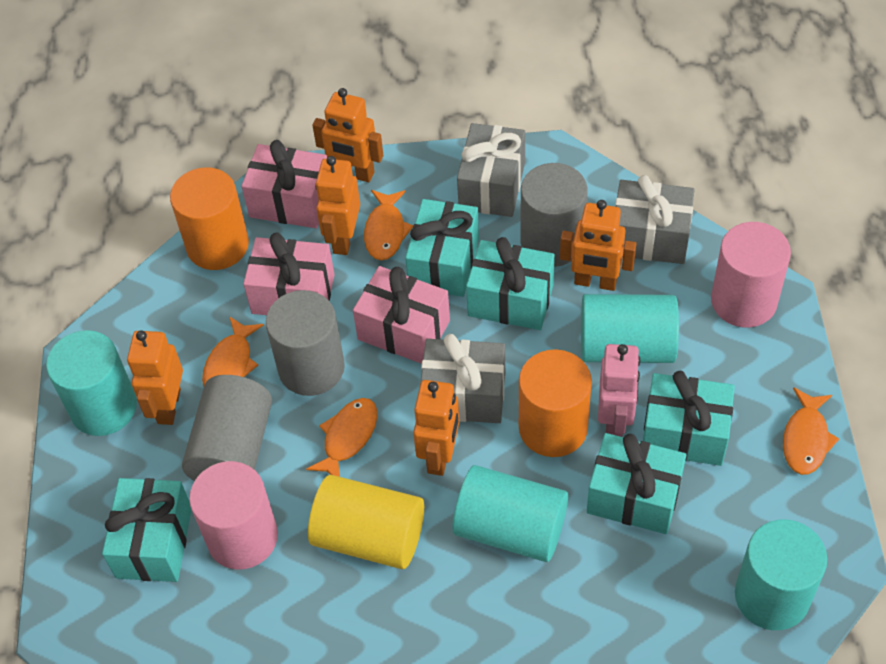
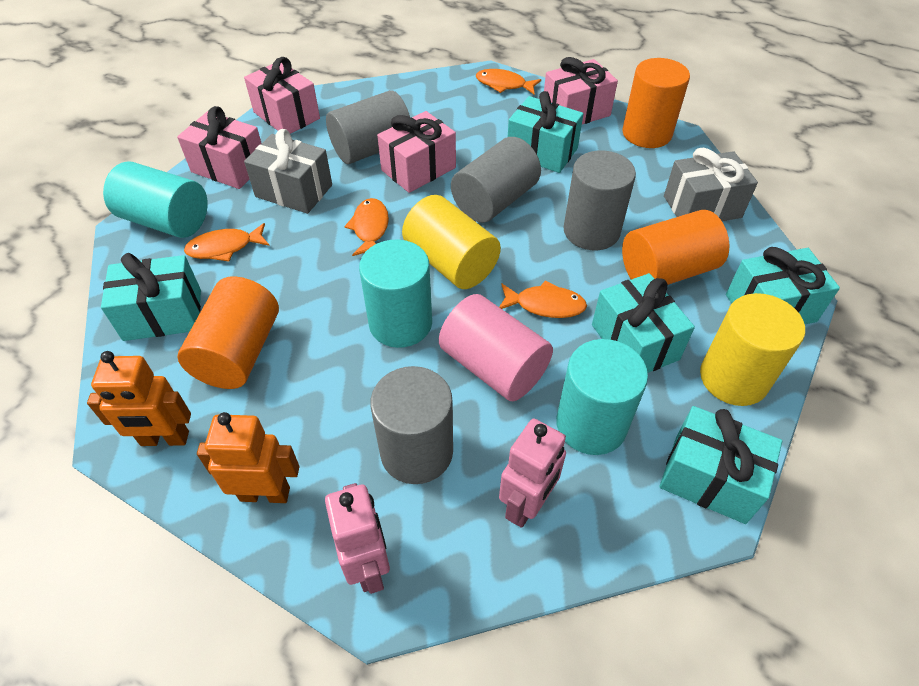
grey cylinder: 3 -> 4
grey gift: 3 -> 2
orange cylinder: 2 -> 3
orange robot: 5 -> 2
pink cylinder: 2 -> 1
pink gift: 3 -> 4
pink robot: 1 -> 2
turquoise cylinder: 4 -> 3
yellow cylinder: 1 -> 2

